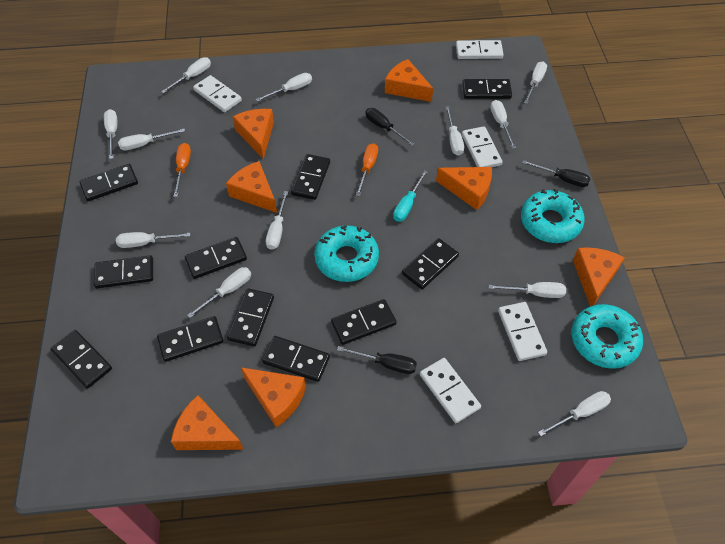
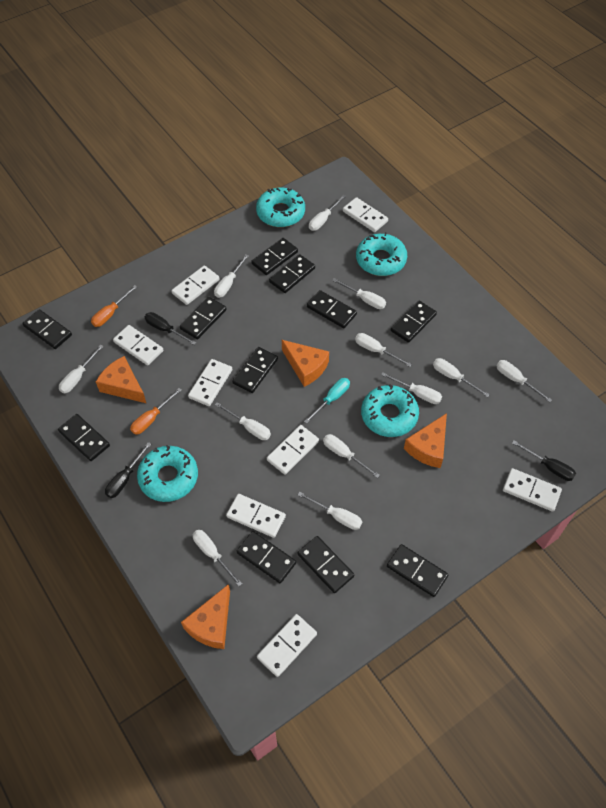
orange cheese: 7 -> 4
turquoise donut: 3 -> 4
white domino: 5 -> 8

